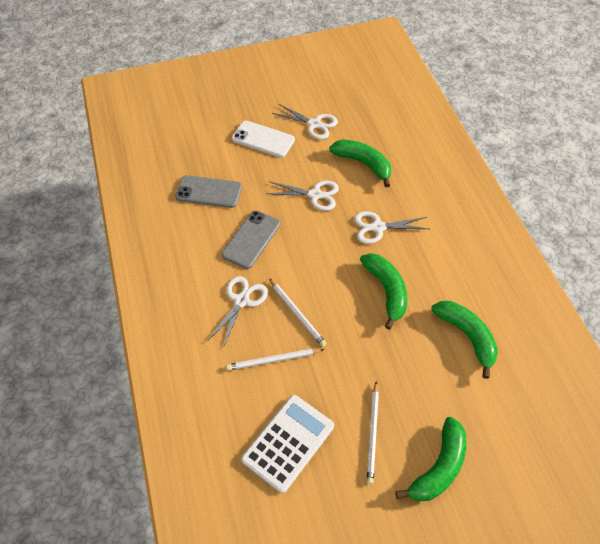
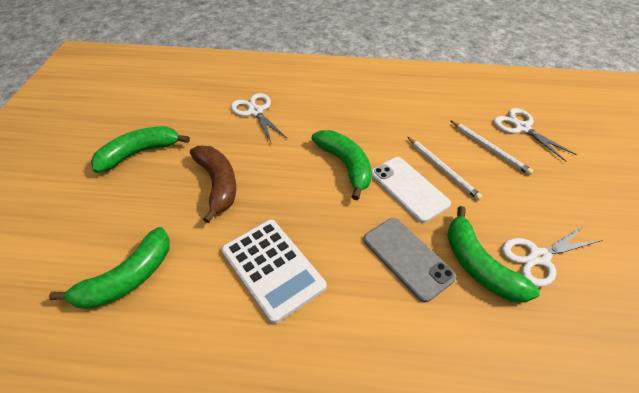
brown banana: 0 -> 1
grey phone: 2 -> 1
white pencil: 3 -> 2
white scissors: 4 -> 3

